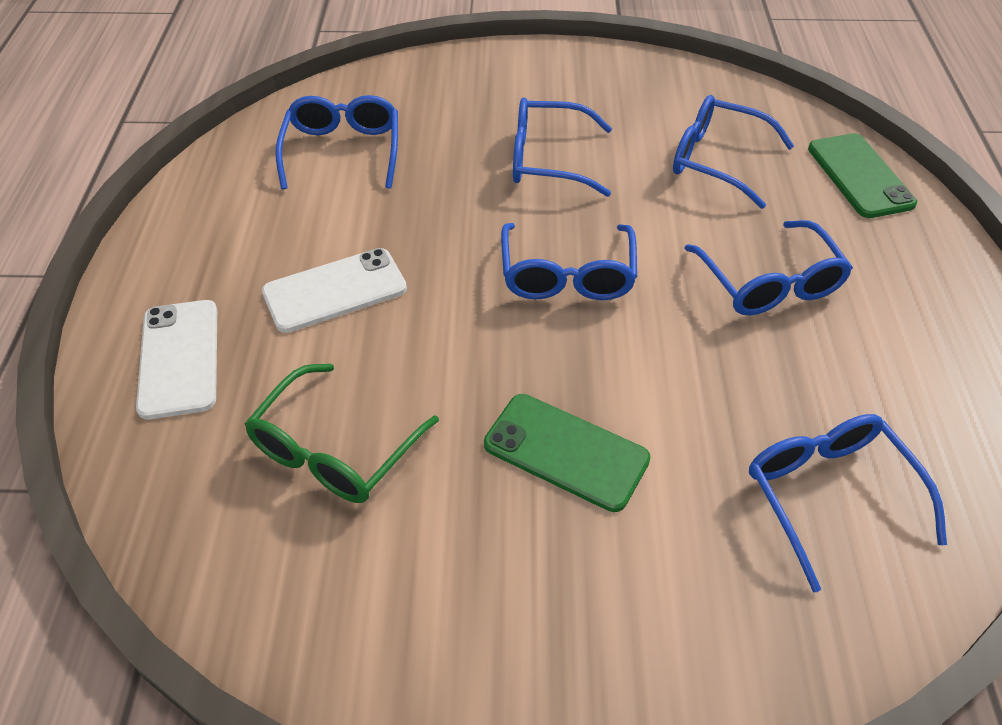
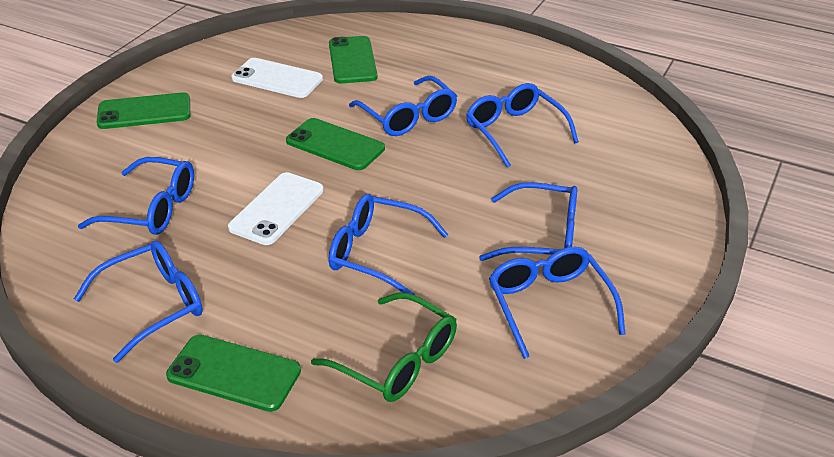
blue glasses: 6 -> 7
green phone: 2 -> 4

